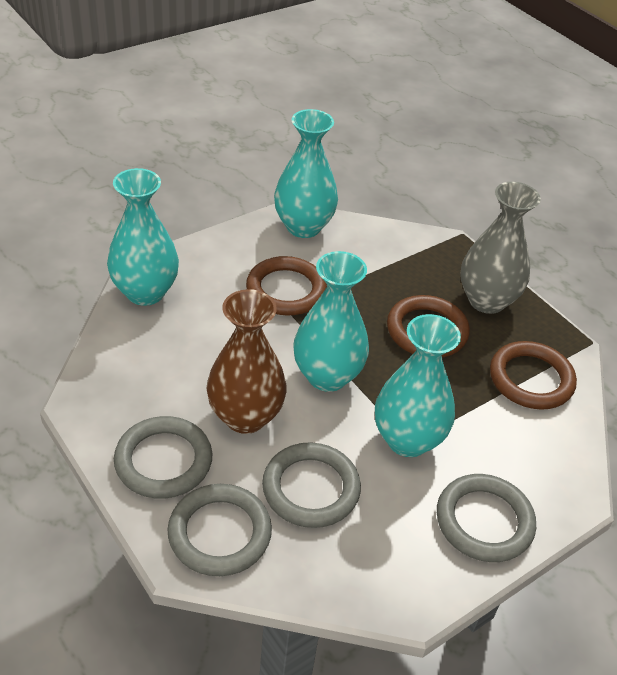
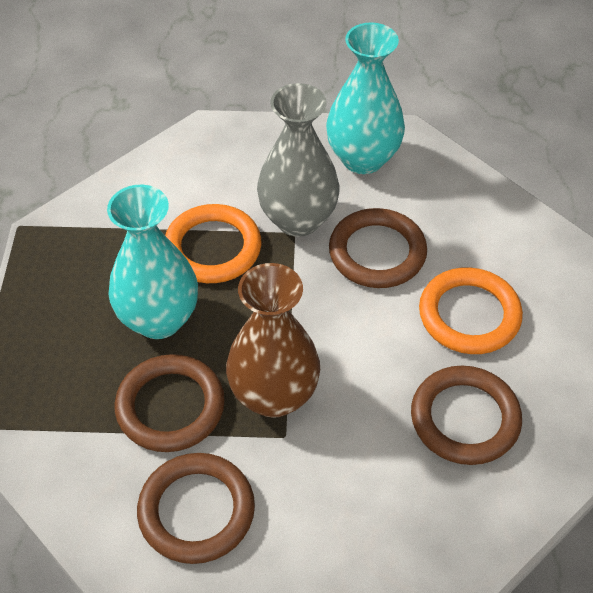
brown ring: 3 -> 4
grey ring: 4 -> 0
orange ring: 0 -> 2
turquoise vase: 4 -> 2

